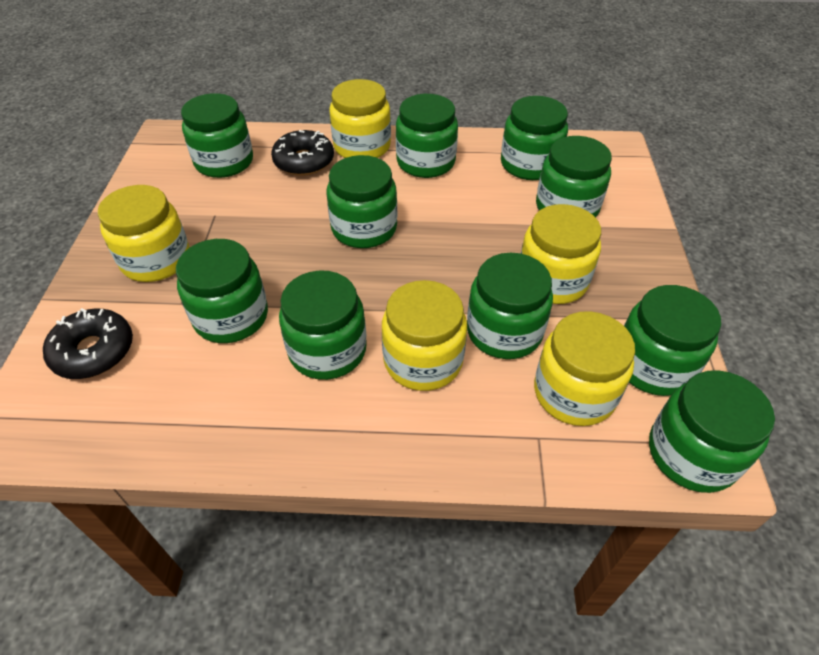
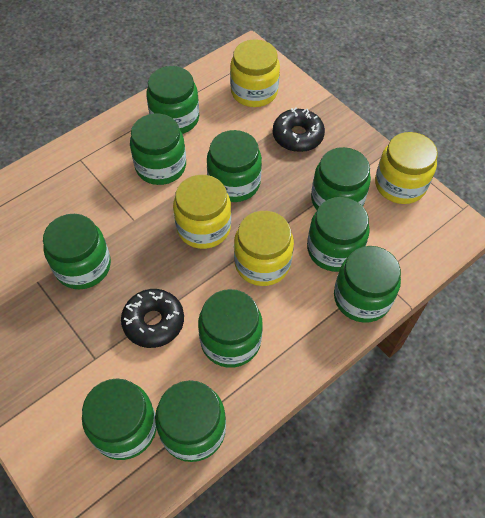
yellow jar: 5 -> 4

